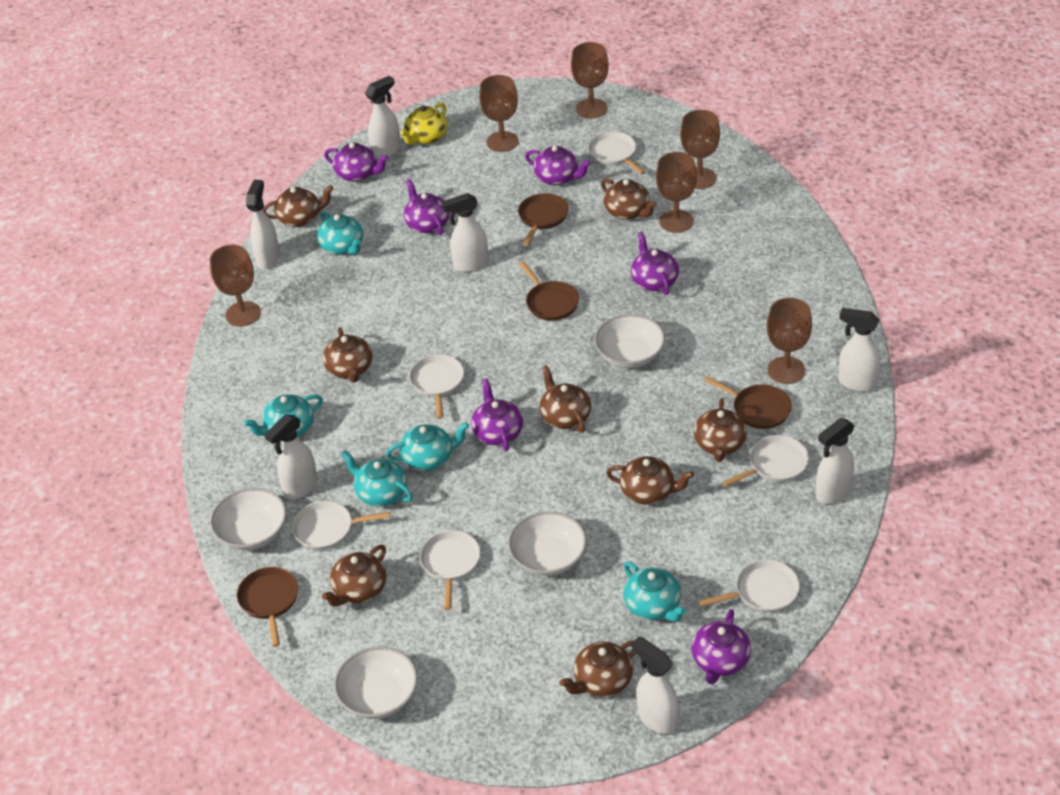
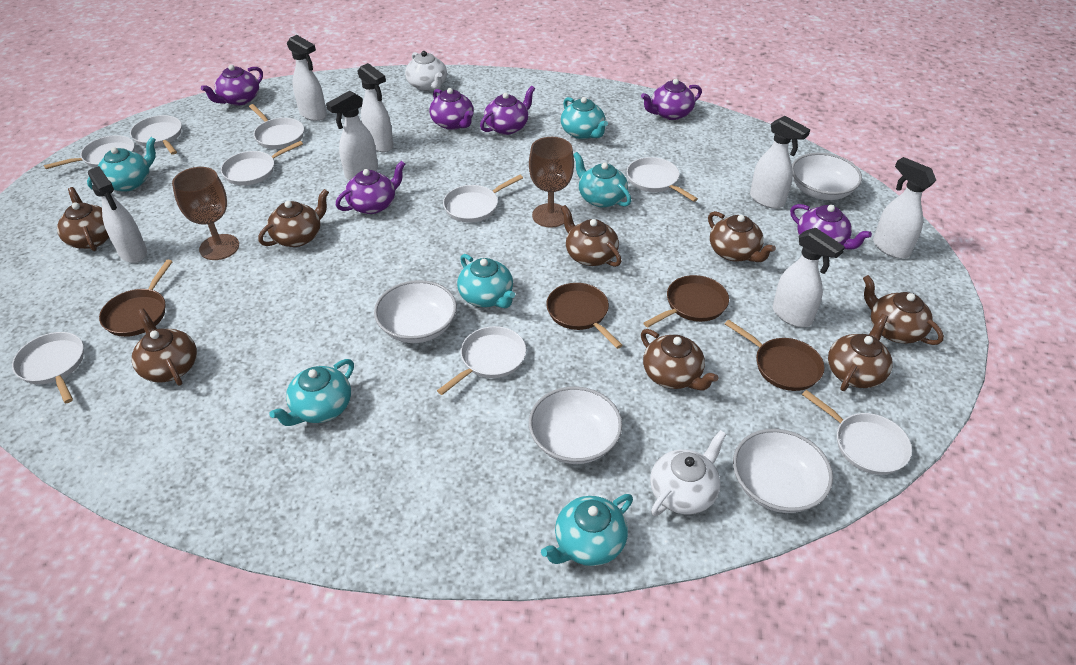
brown goblet: 6 -> 2
turquoise teapot: 5 -> 6
white pan: 6 -> 9
white teapot: 0 -> 2
yellow teapot: 1 -> 0

